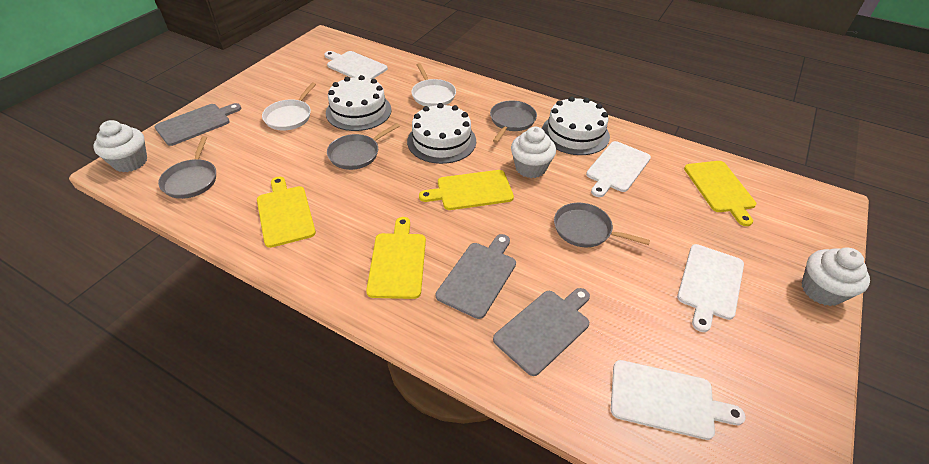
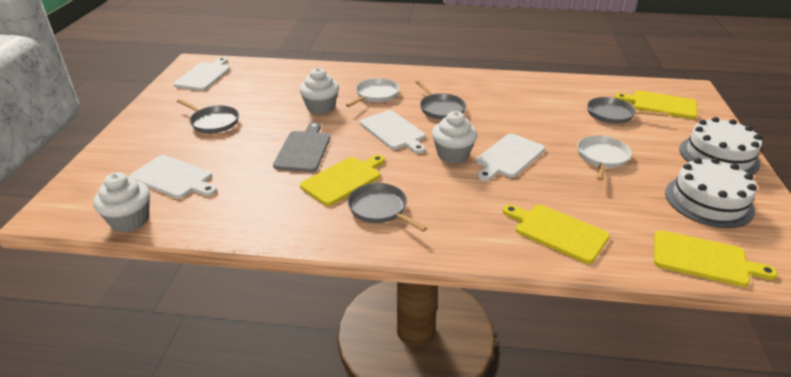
grey cutting board: 3 -> 1
white cake: 3 -> 2

